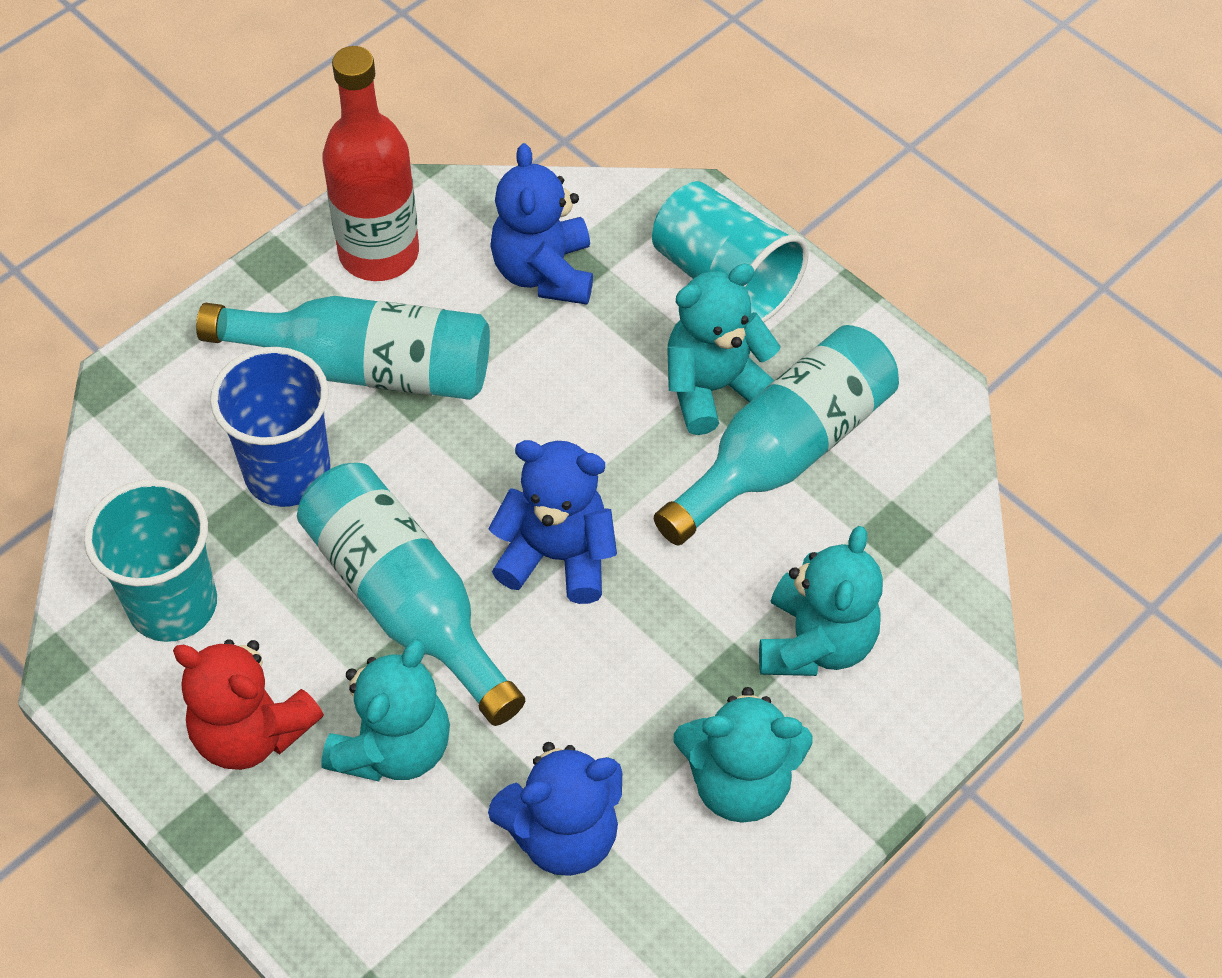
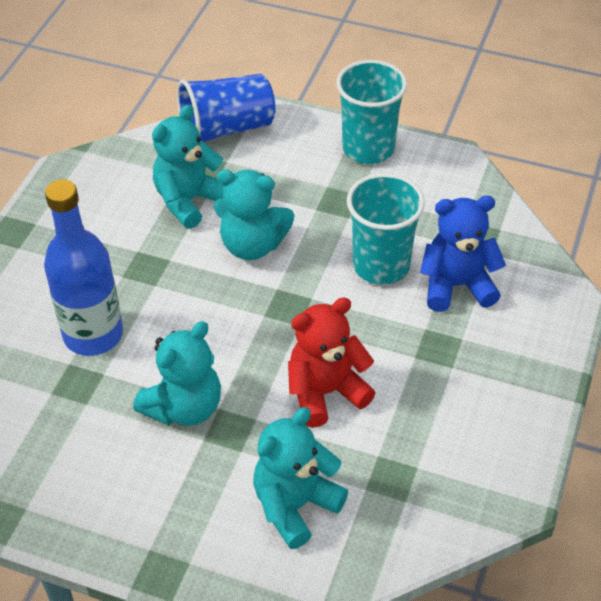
blue bottle: 0 -> 1
blue teddy bear: 3 -> 1
red bottle: 1 -> 0
turquoise bottle: 3 -> 0

